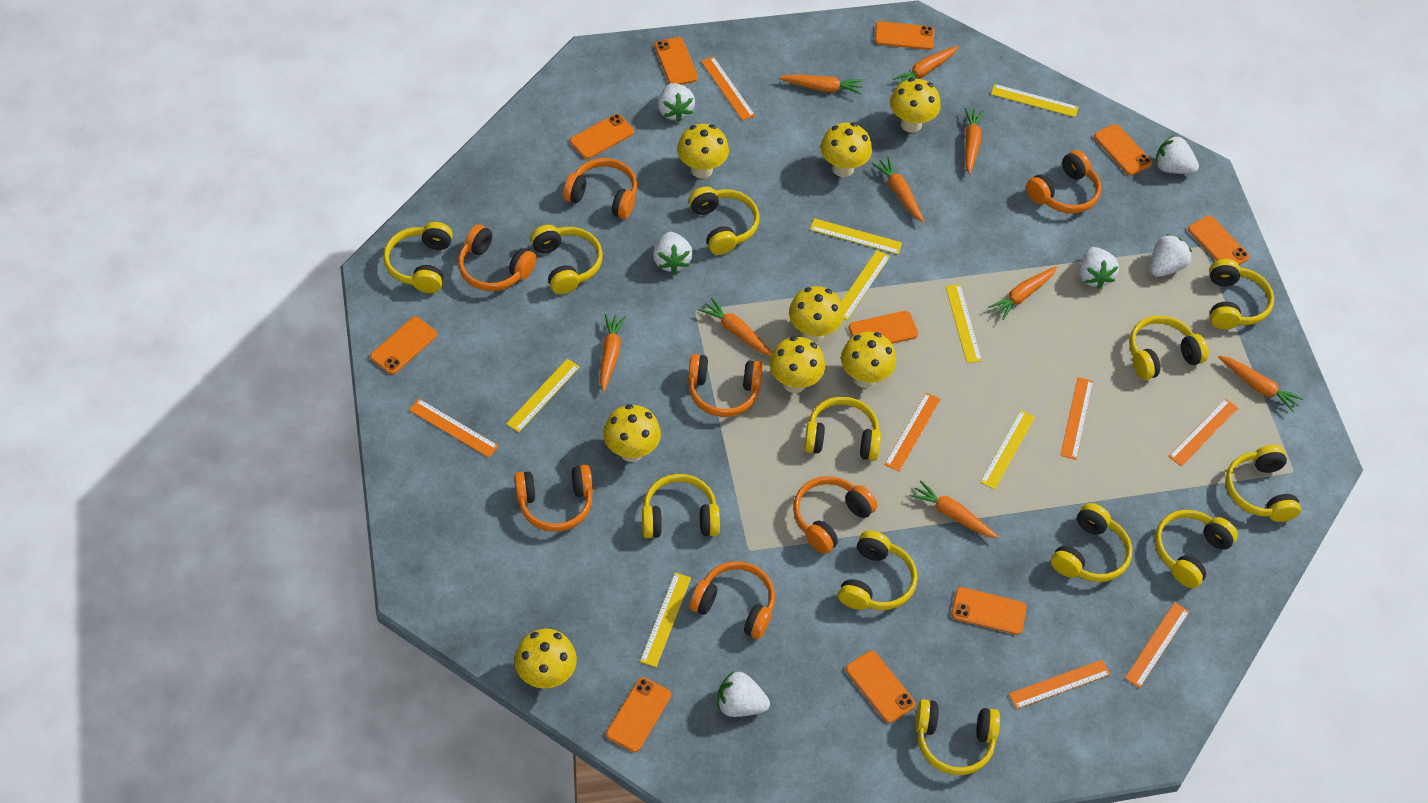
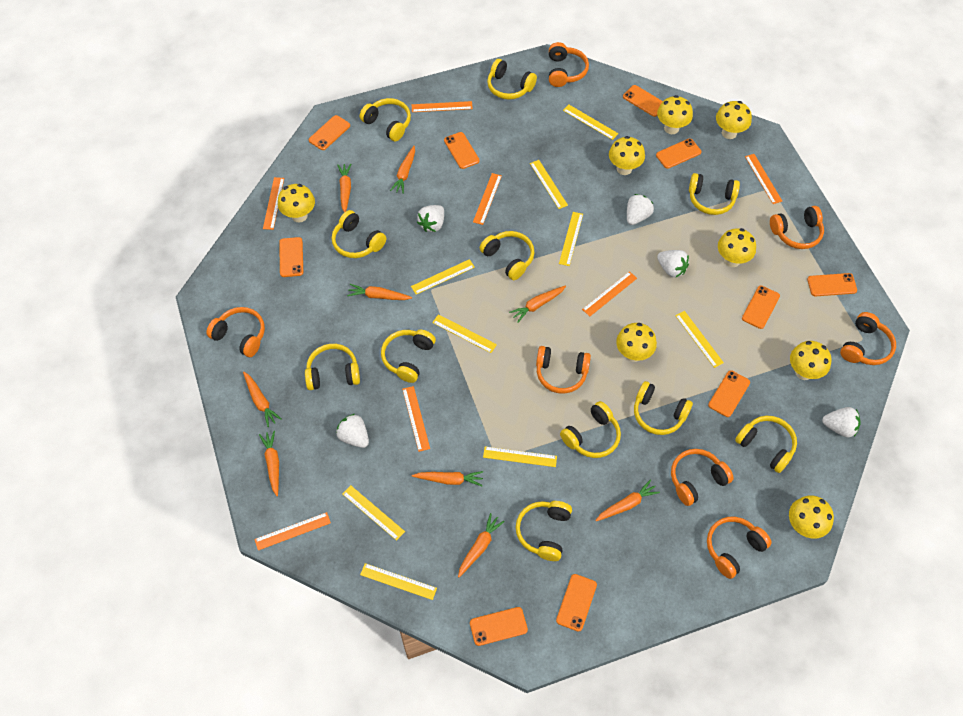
white strawberry: 6 -> 5
yellow headphones: 12 -> 11
yellow ruler: 7 -> 9

